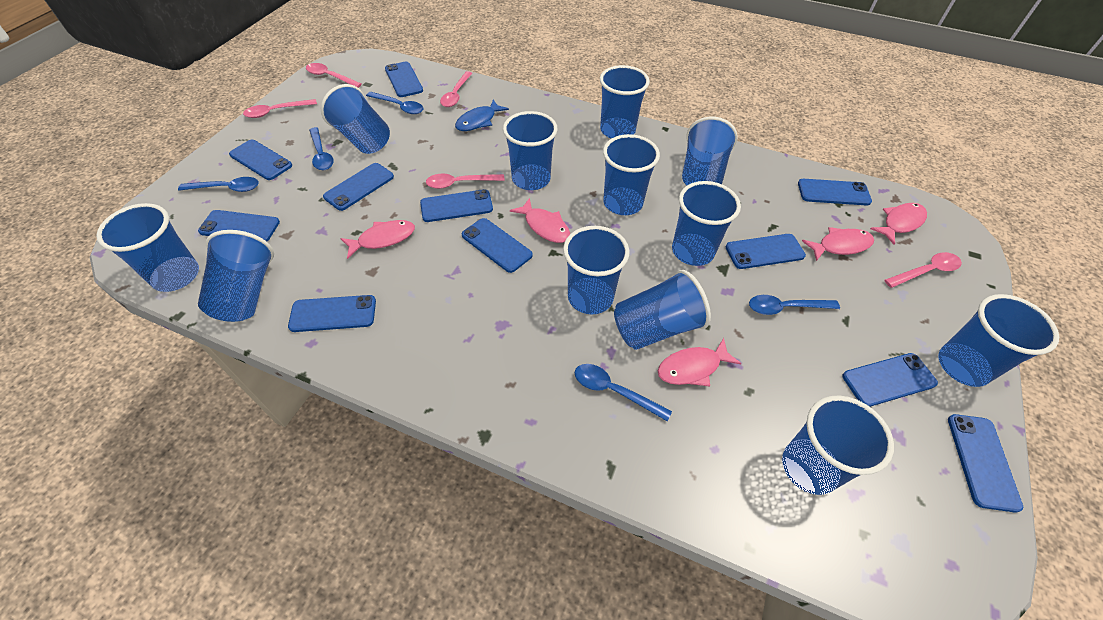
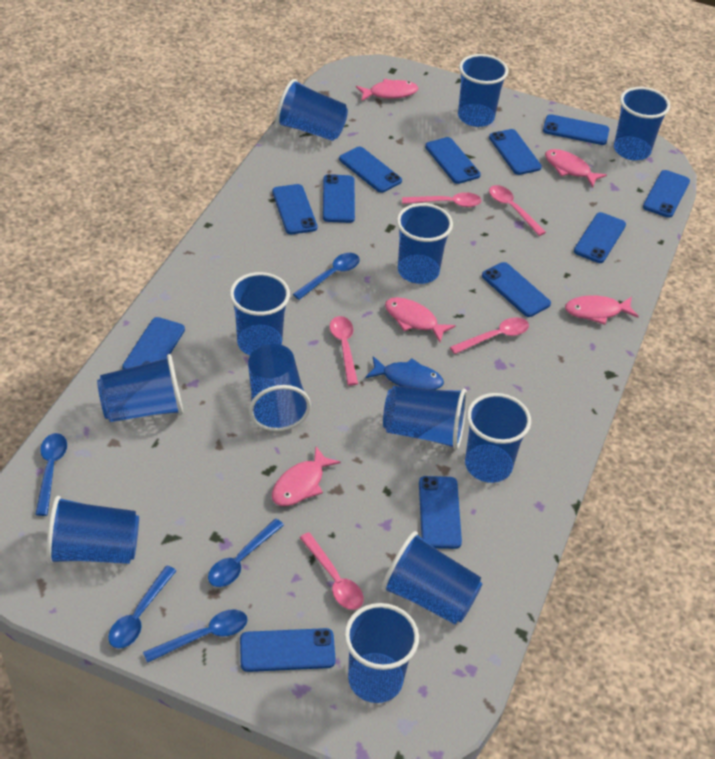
blue phone: 11 -> 12

